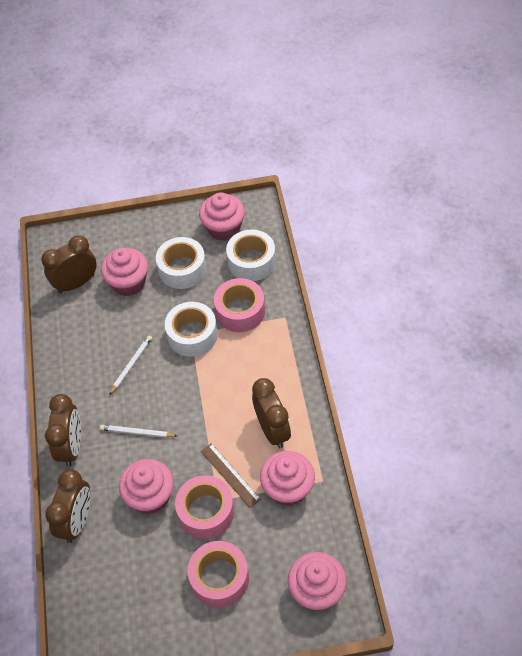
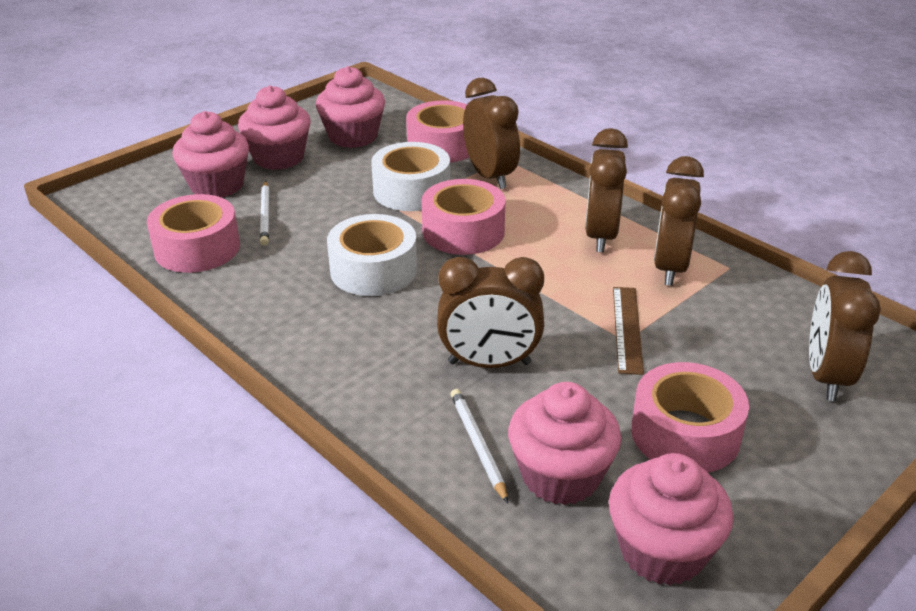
brown clock: 4 -> 5
pink tape: 3 -> 4
white tape: 3 -> 2

